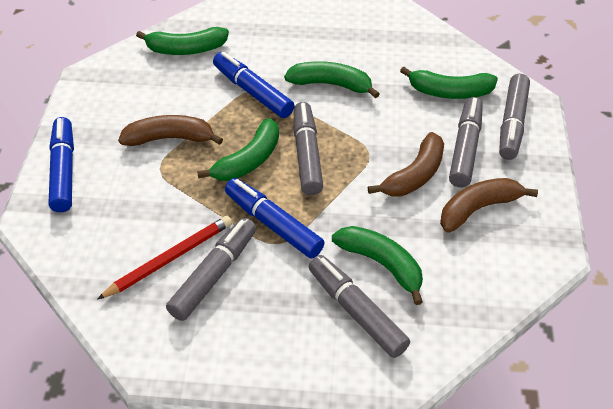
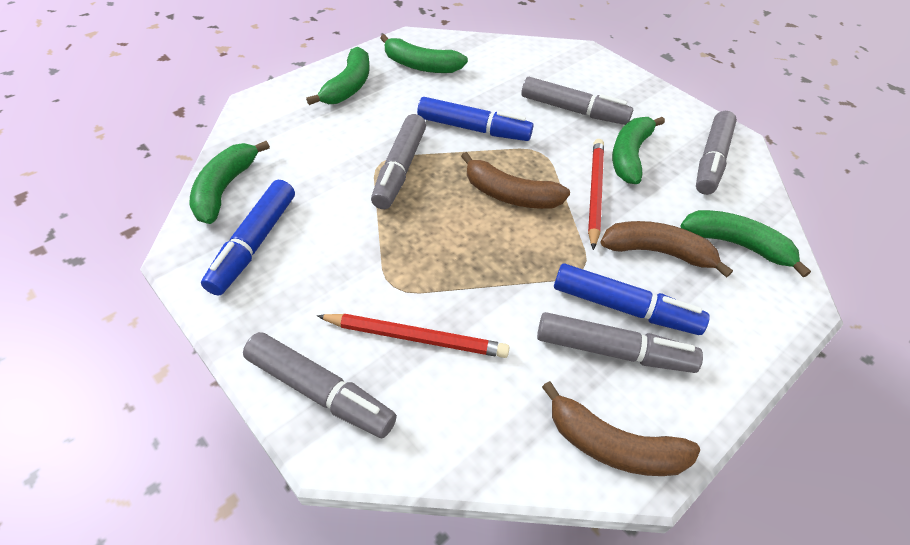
red pencil: 1 -> 2

